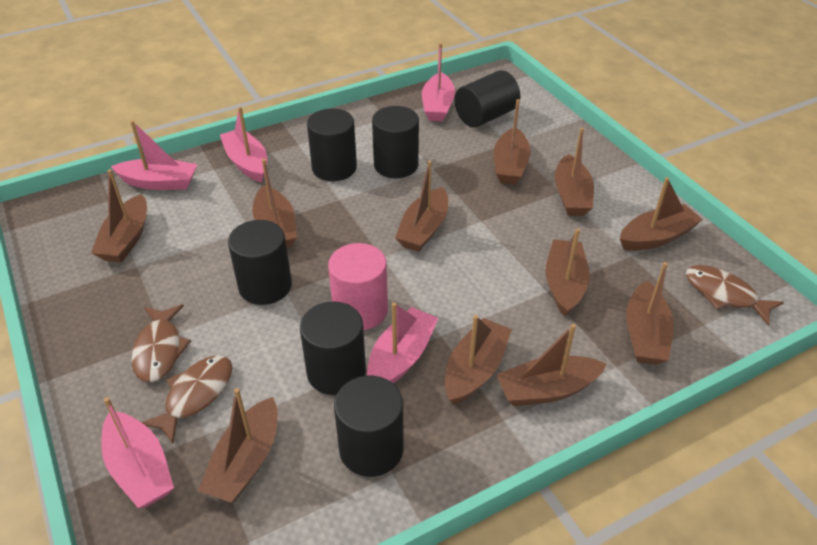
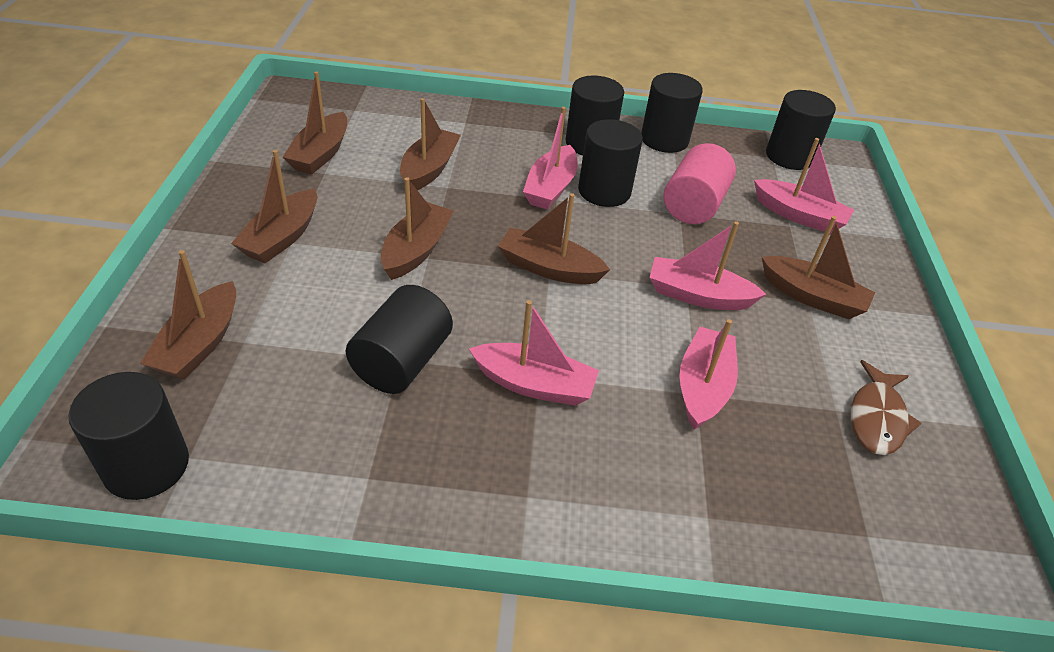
brown boat: 11 -> 7
brown fish: 3 -> 1

